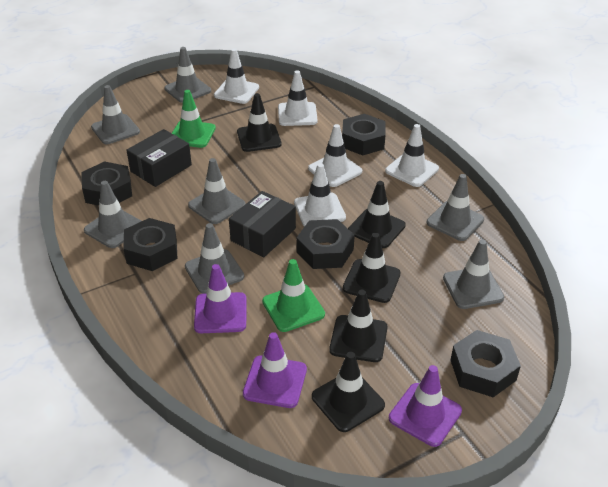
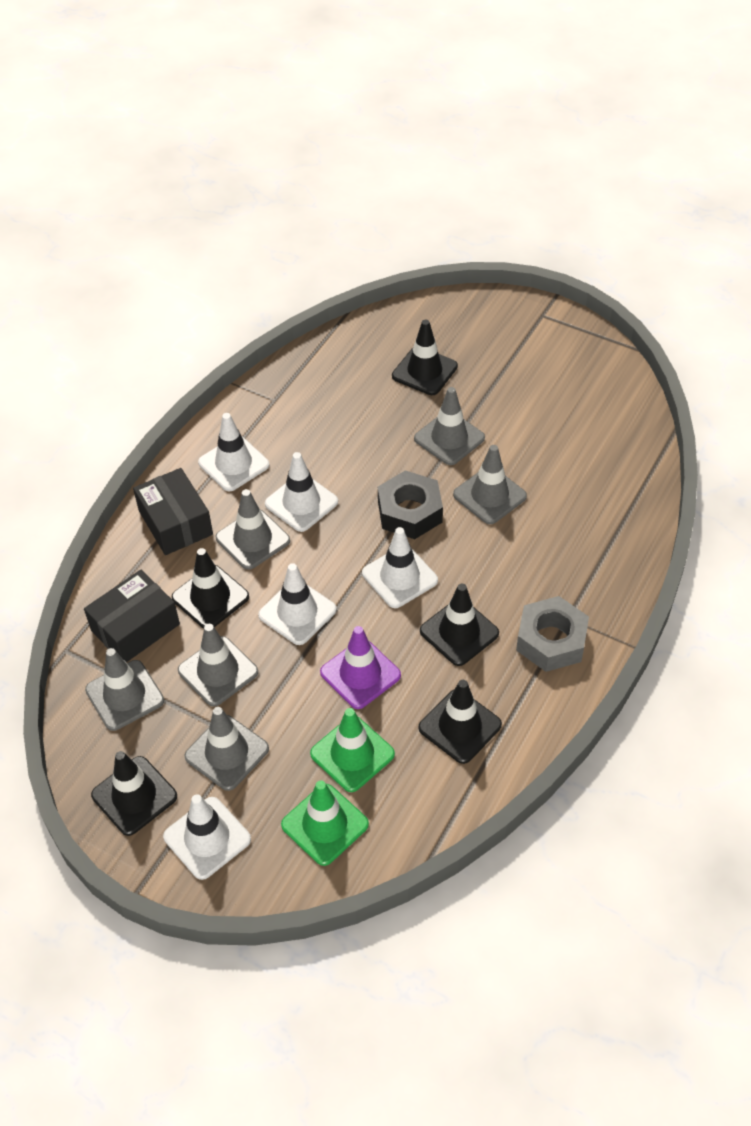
black nut: 5 -> 1
grey nut: 0 -> 1
grey traffic cone: 7 -> 6
purple traffic cone: 3 -> 1

